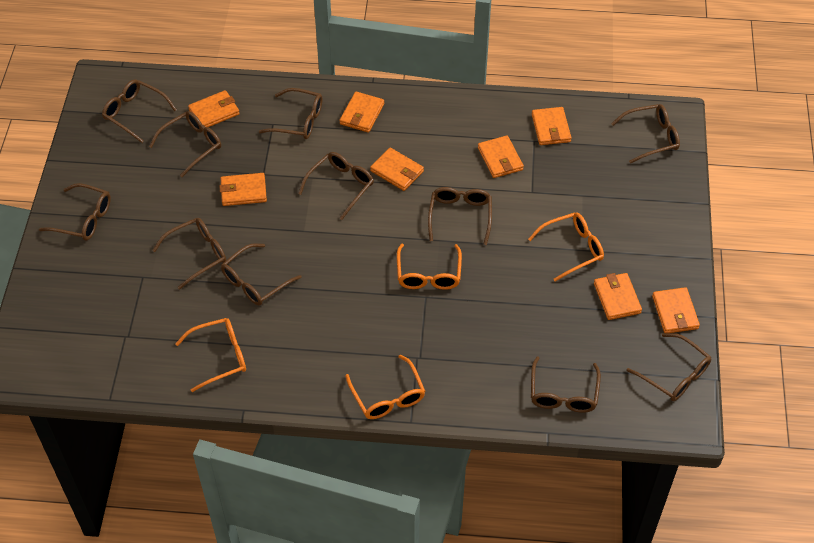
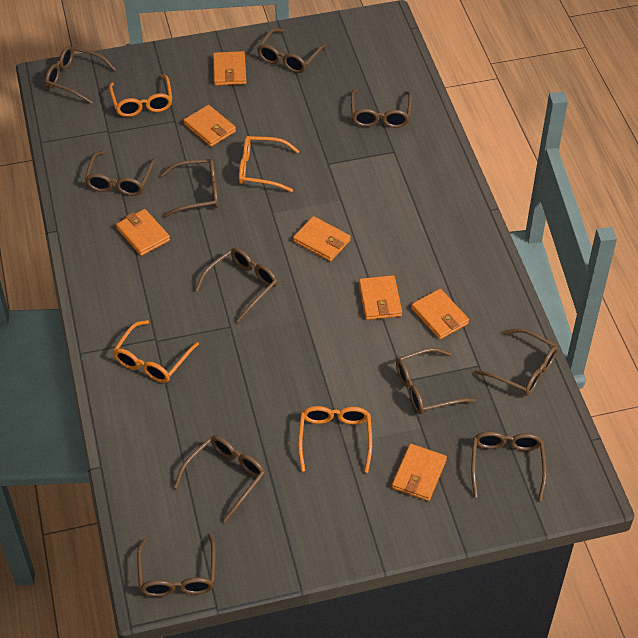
orange wallet: 8 -> 7

